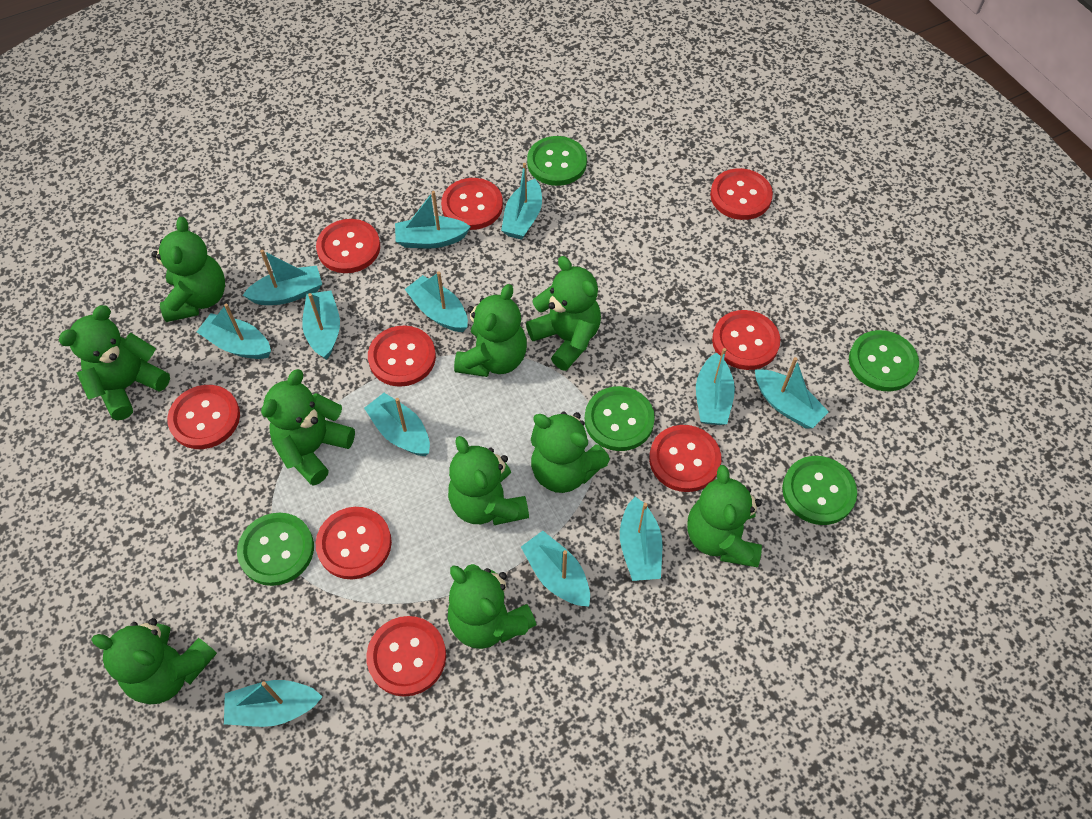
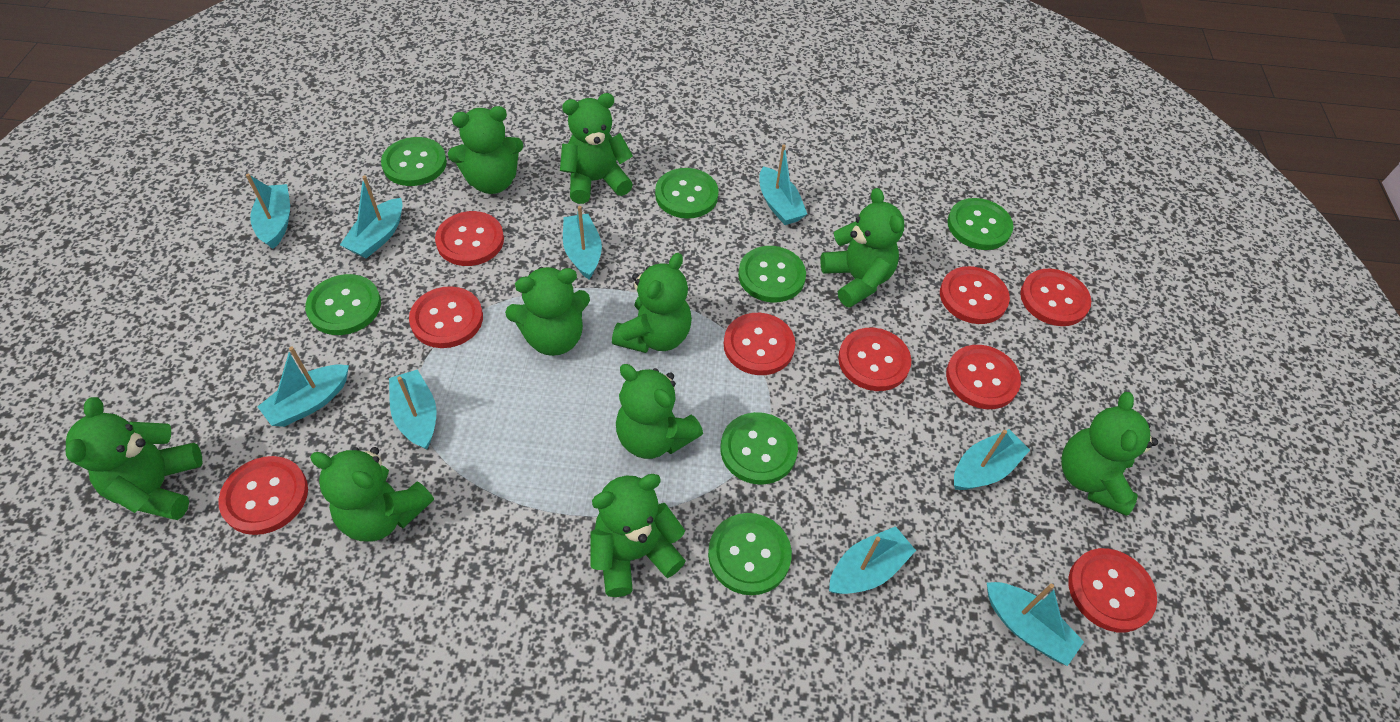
green button: 5 -> 7
turquoise boat: 12 -> 9

